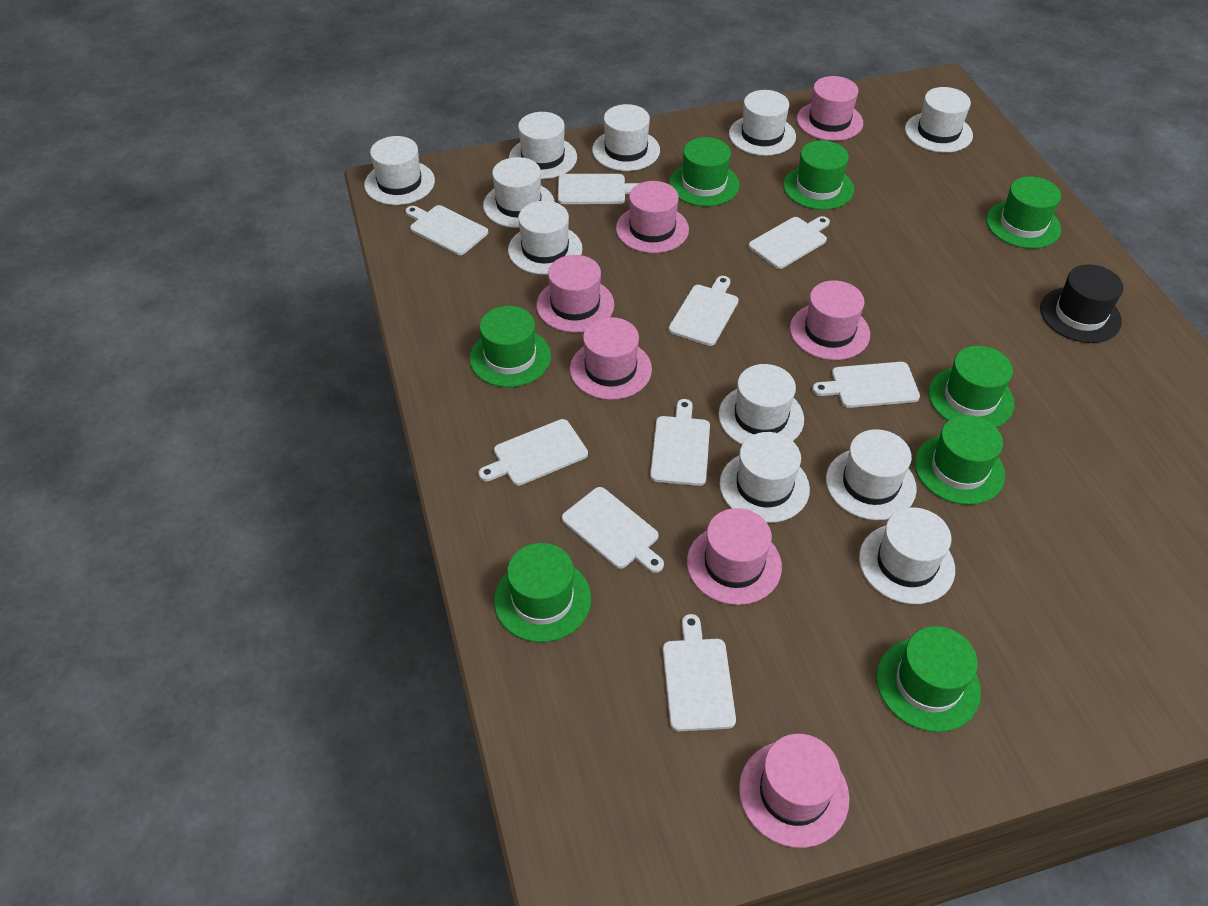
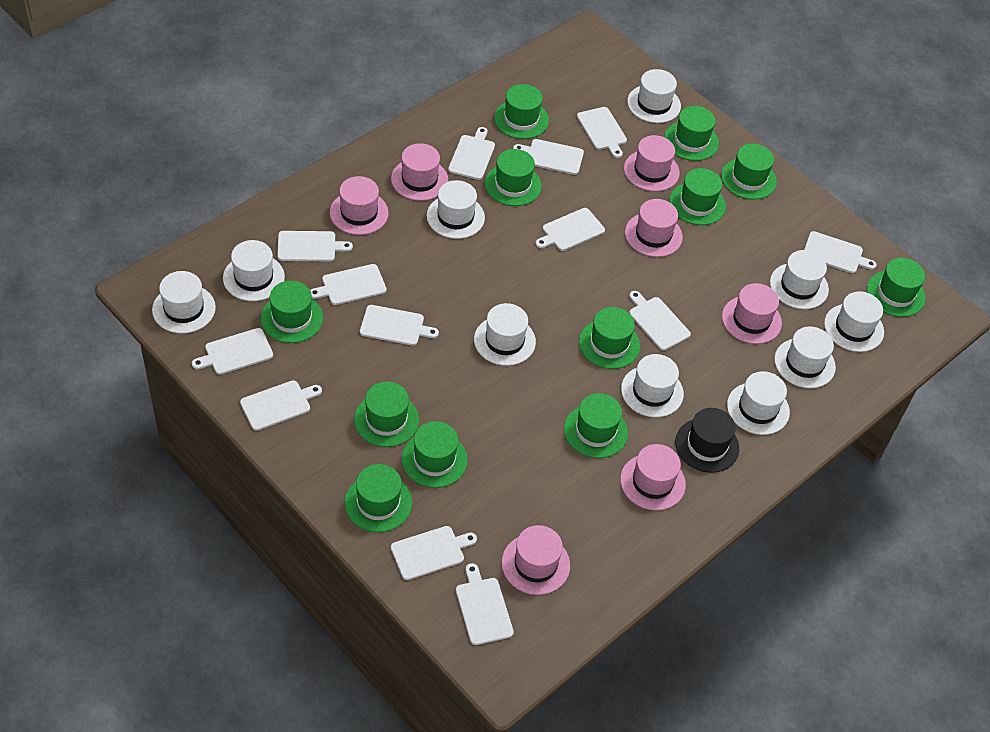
green hat: 8 -> 12
white cutting board: 9 -> 13
white hat: 11 -> 10

